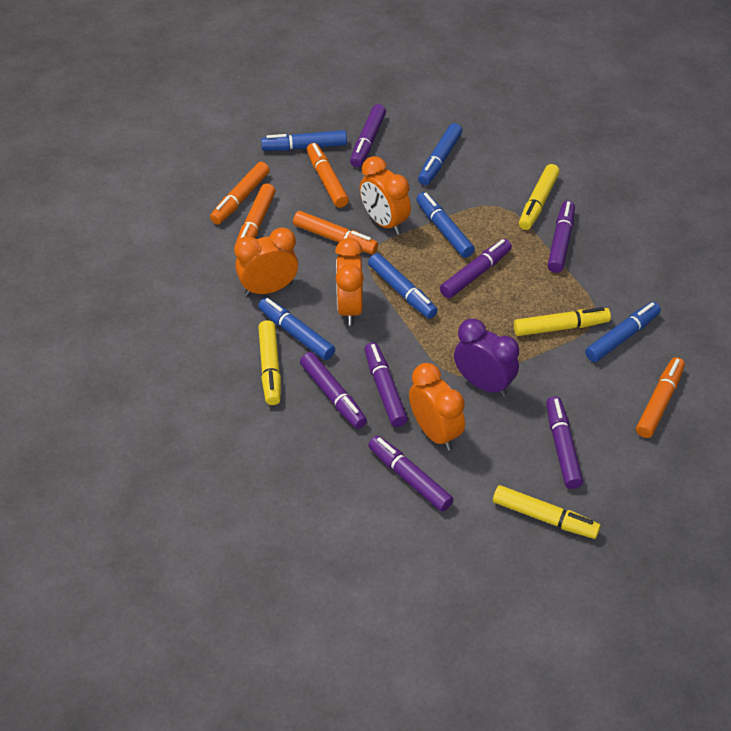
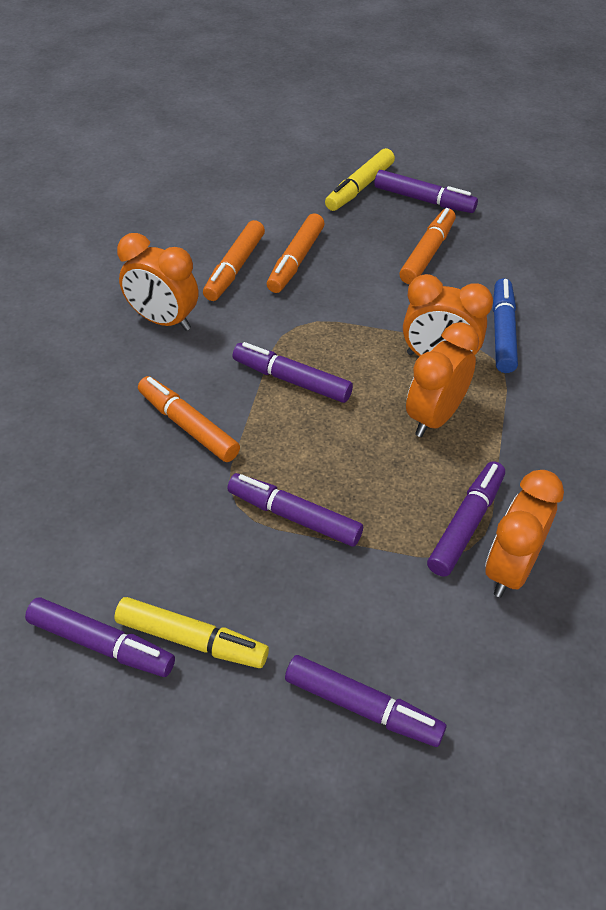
blue marker: 6 -> 1
orange marker: 5 -> 4
purple clock: 1 -> 0
purple marker: 7 -> 6
yellow marker: 4 -> 2

